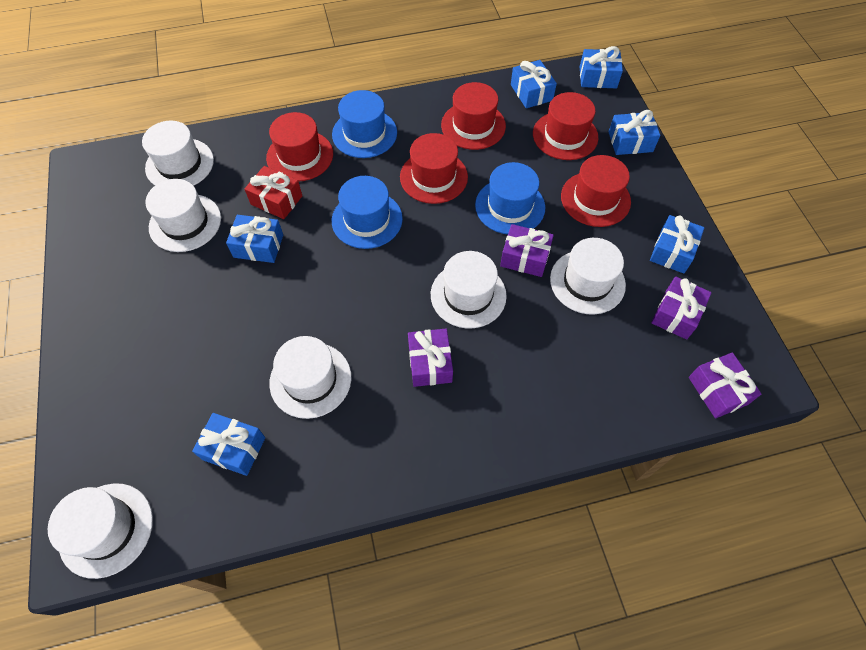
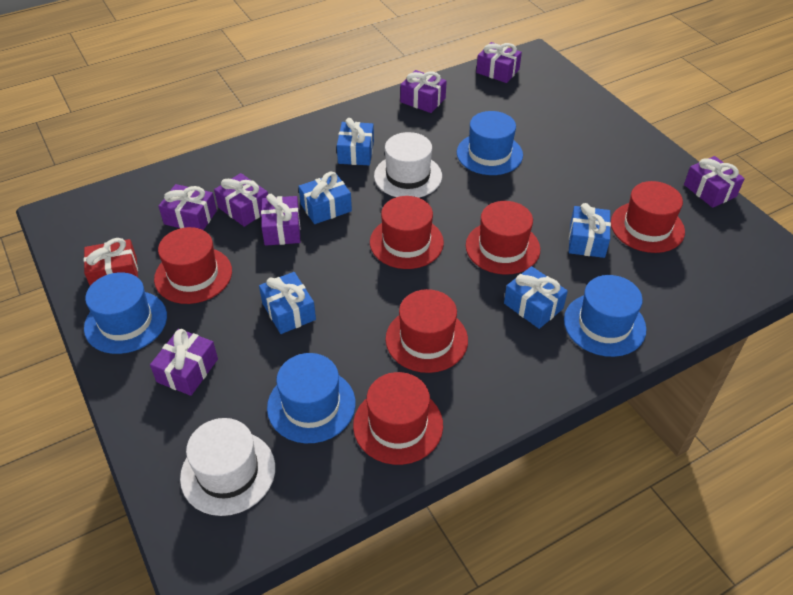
blue gift: 6 -> 5
blue hat: 3 -> 4
purple gift: 4 -> 7
red hat: 5 -> 6
white hat: 6 -> 2

